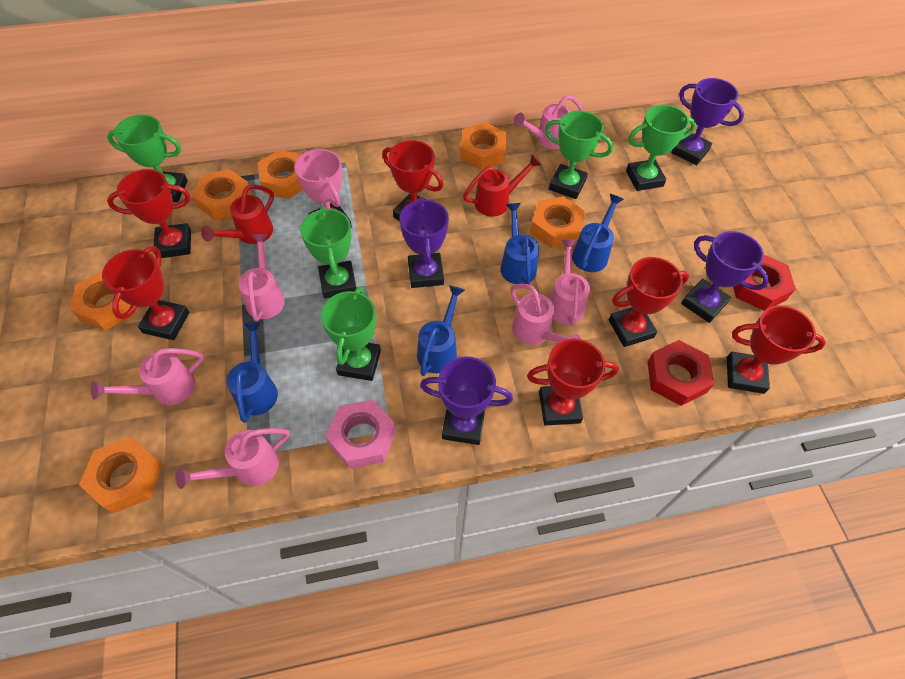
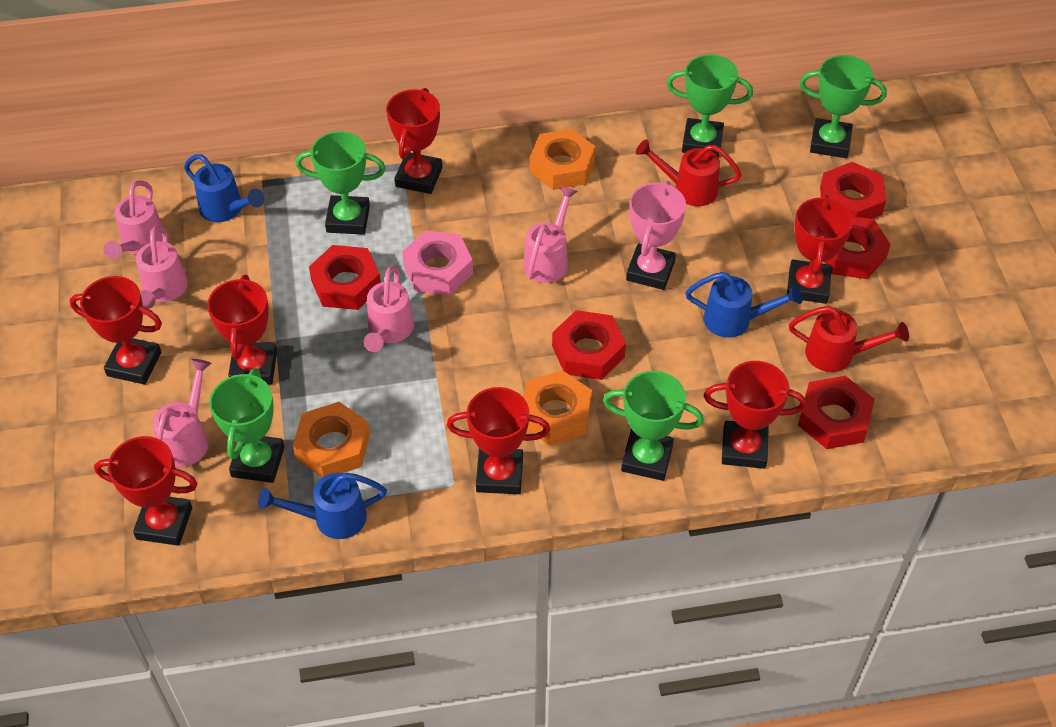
blue watering can: 4 -> 3
orange nut: 6 -> 3
pink watering can: 6 -> 5
purple trophy: 4 -> 0
red nut: 2 -> 5
red trophy: 6 -> 7

